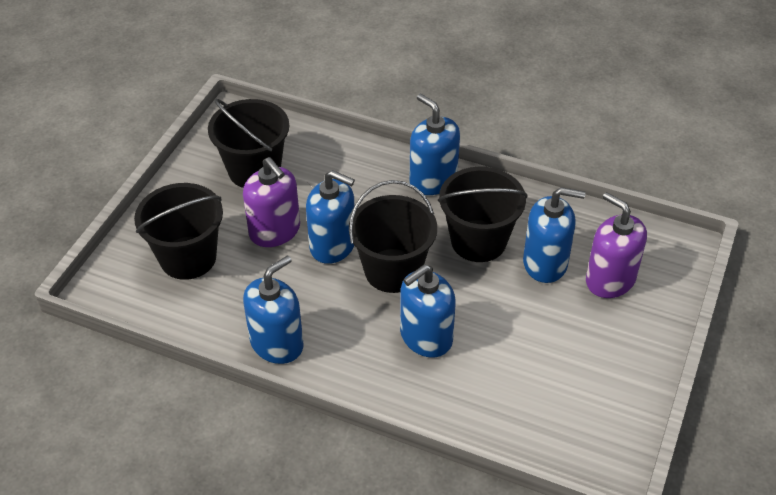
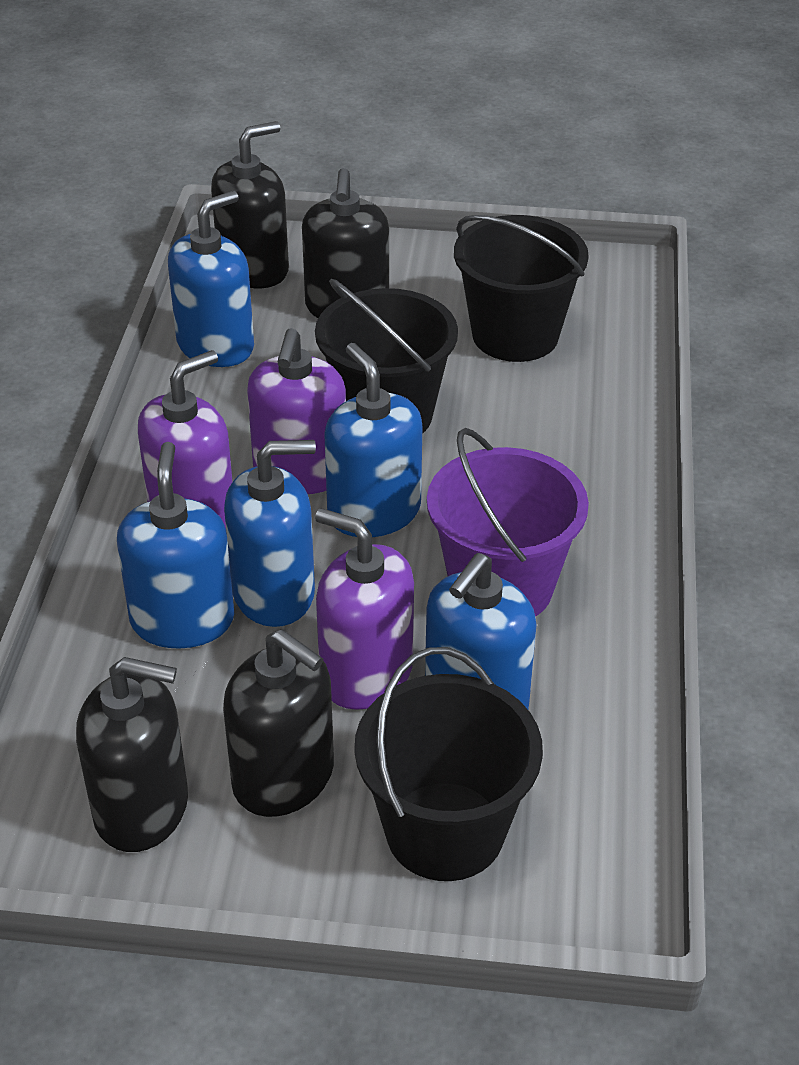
black bucket: 4 -> 3
black soap dispenser: 0 -> 4
purple bucket: 0 -> 1
purple soap dispenser: 2 -> 3

